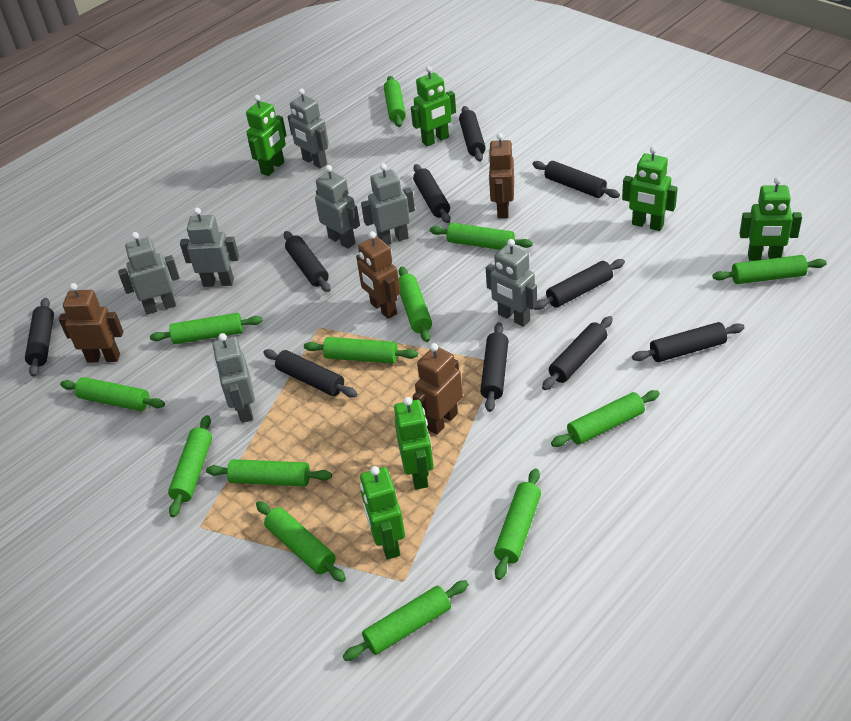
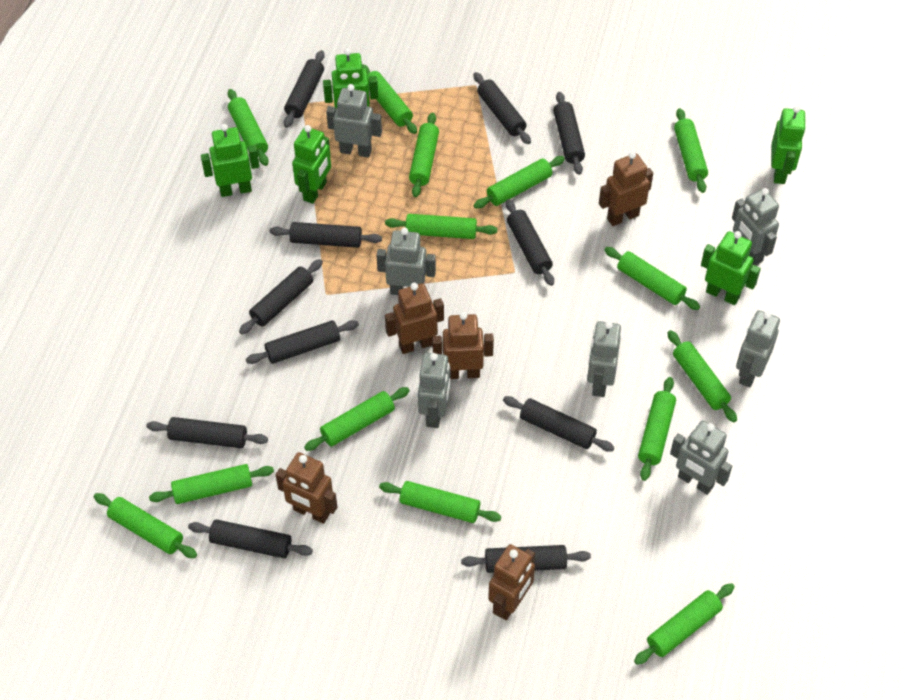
black rolling pin: 10 -> 11
brown robot: 4 -> 5
green robot: 6 -> 5
green rolling pin: 13 -> 14

